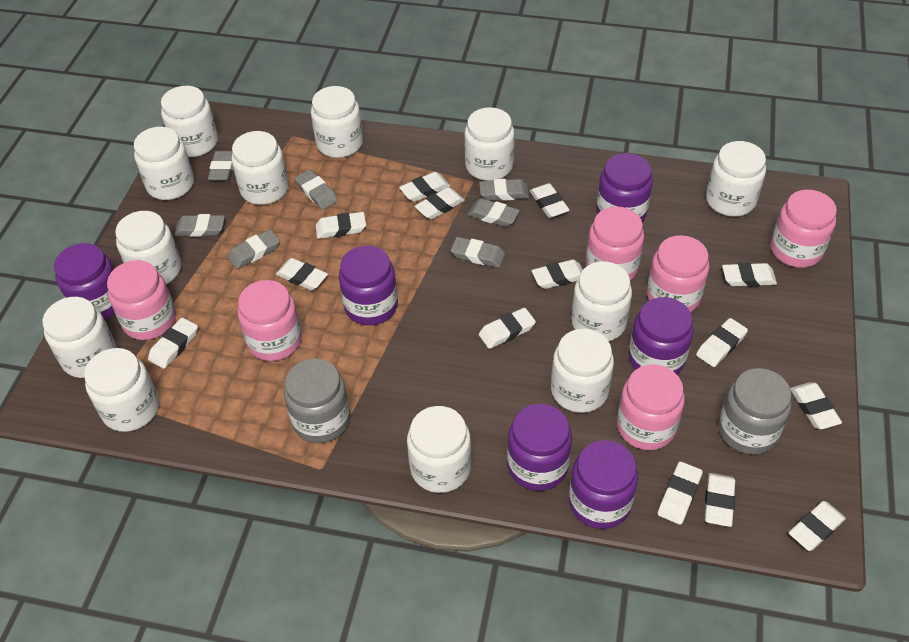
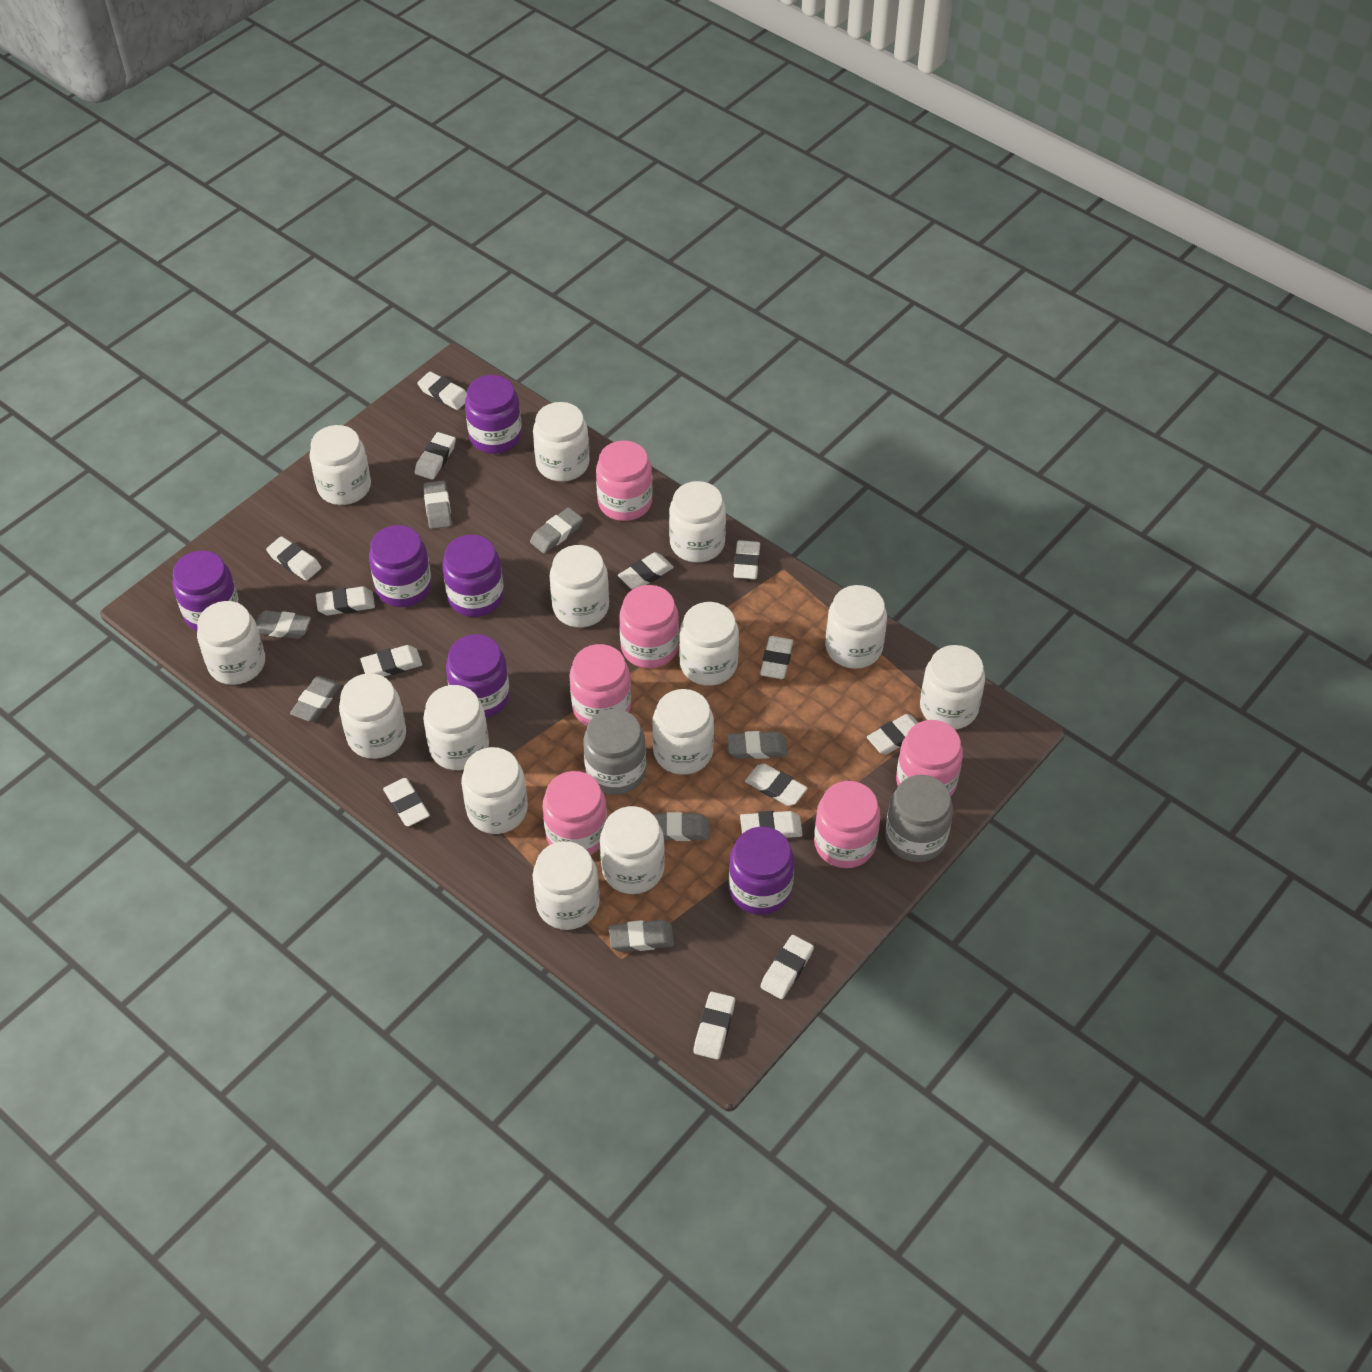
white jar: 12 -> 14

